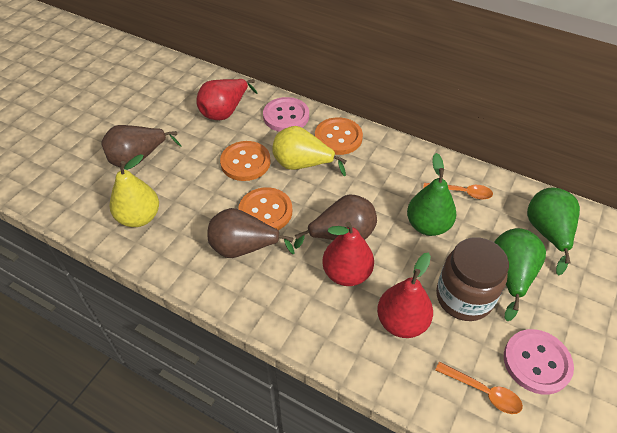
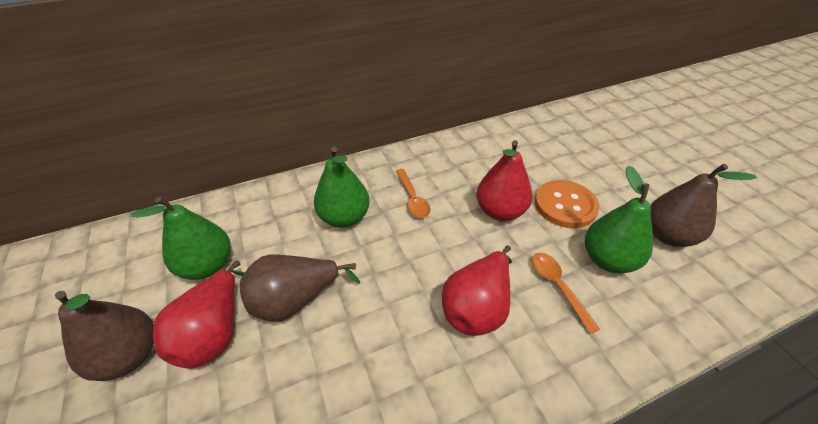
brown jar: 1 -> 0
orange button: 3 -> 1
pink button: 2 -> 0
yellow pear: 2 -> 0

